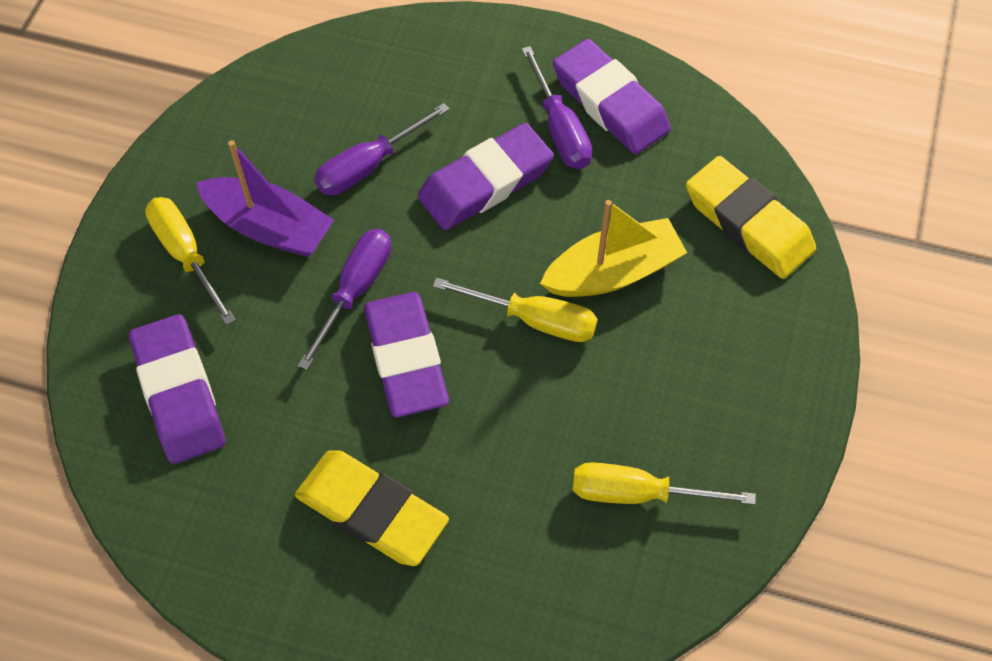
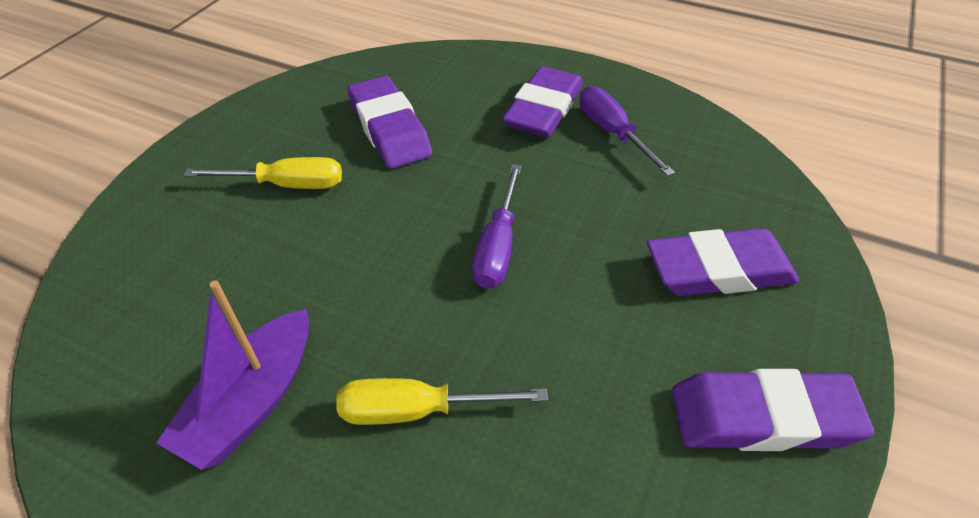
purple screwdriver: 3 -> 2
yellow boat: 1 -> 0
yellow eraser: 2 -> 0
yellow screwdriver: 3 -> 2

